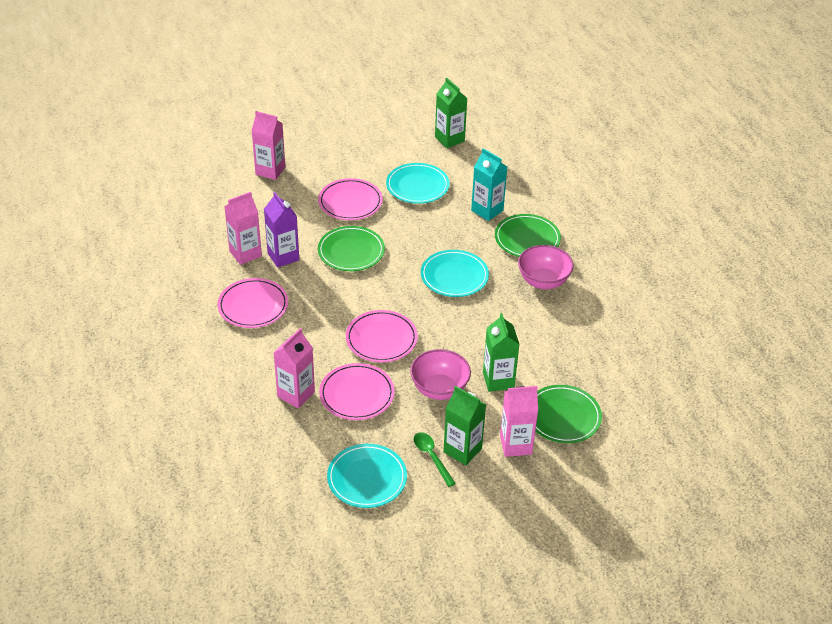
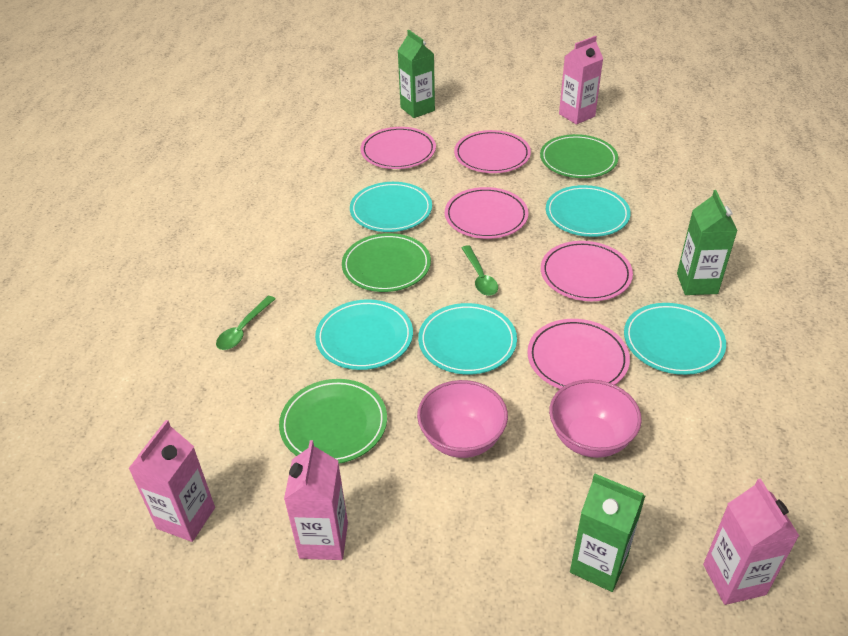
green spoon: 1 -> 2
pink plate: 4 -> 5
purple carton: 1 -> 0
turquoise carton: 1 -> 0
turquoise plate: 3 -> 5

